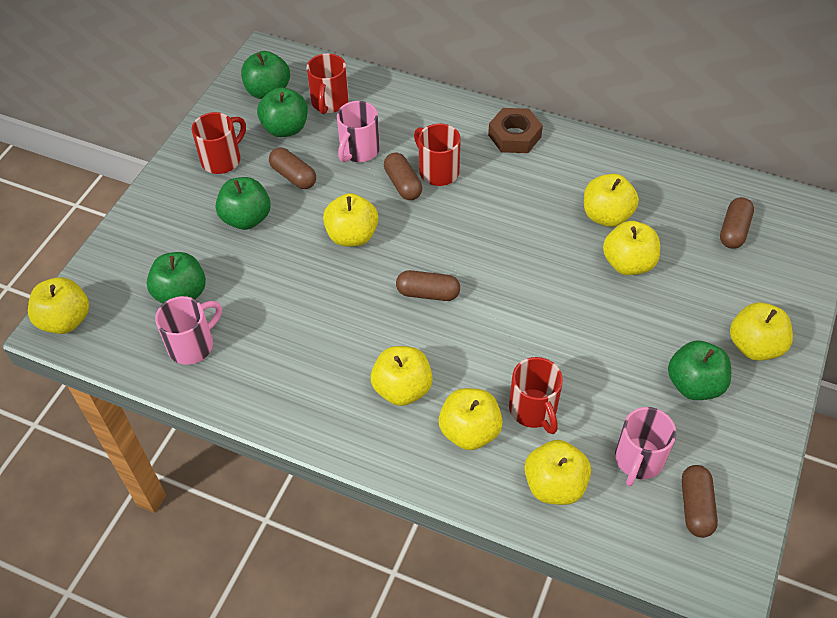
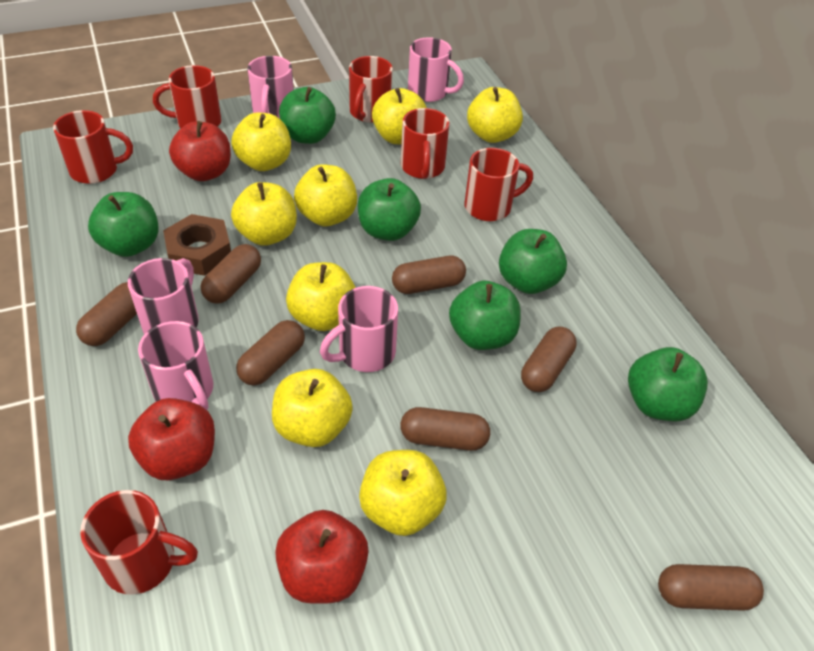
brown capsule: 5 -> 7
green apple: 5 -> 6
pink mug: 3 -> 5
red apple: 0 -> 3
red mug: 4 -> 6

